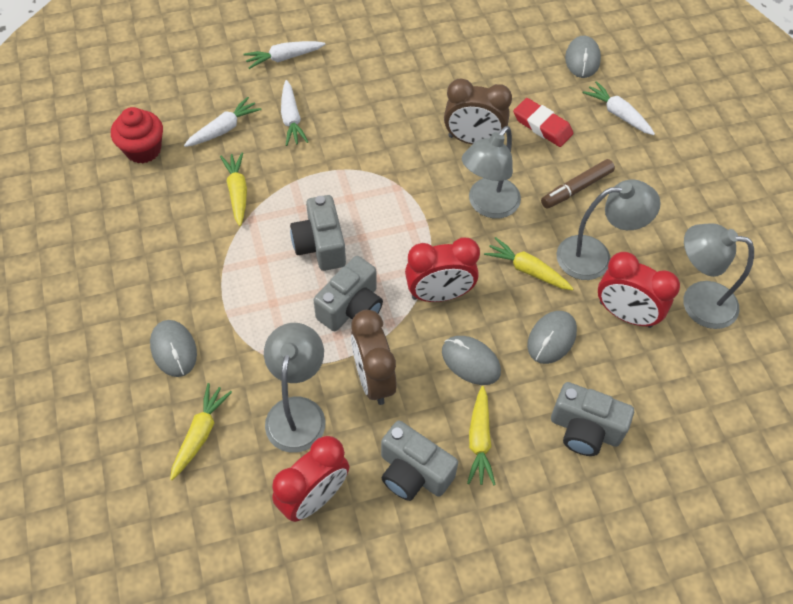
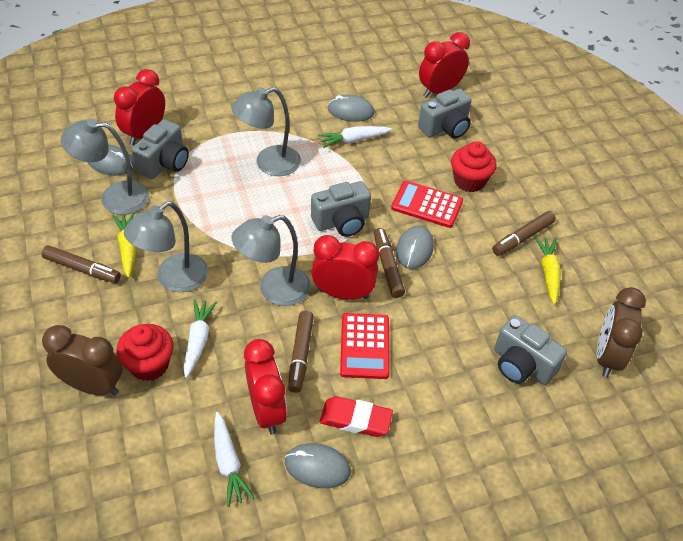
brown marker: 1 -> 4
red calculator: 0 -> 2
red clock: 3 -> 4
red cupcake: 1 -> 2
white carrot: 4 -> 3
yellow carrot: 4 -> 2

